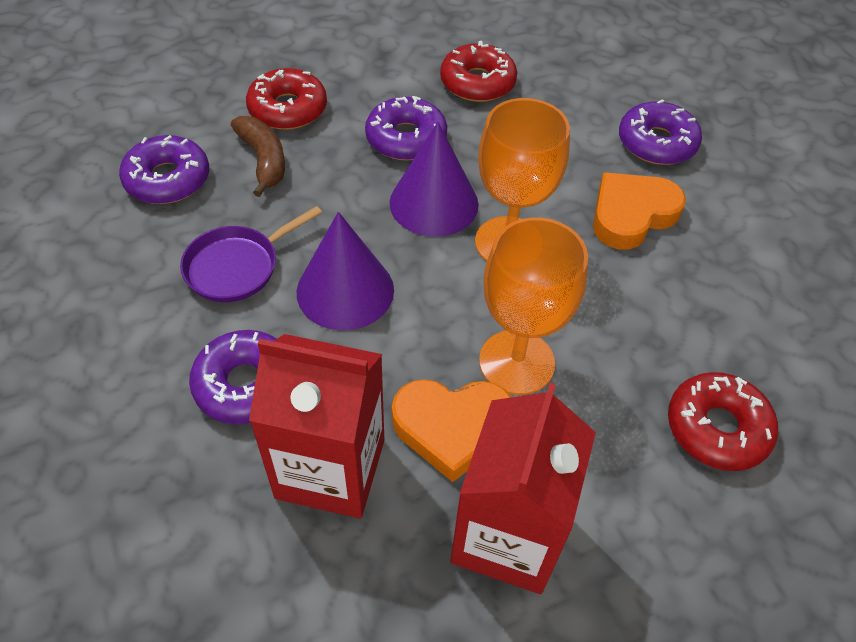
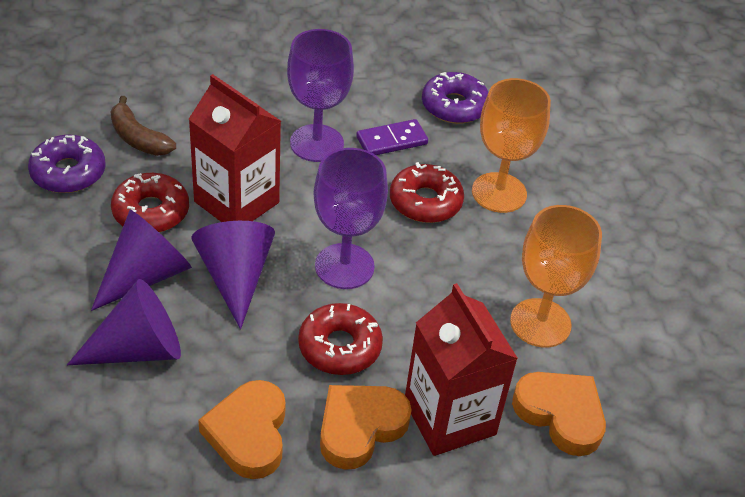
orange heart: 2 -> 3
purple cone: 2 -> 3
purple domino: 0 -> 1
purple donut: 4 -> 2
purple goblet: 0 -> 2
purple pan: 1 -> 0

